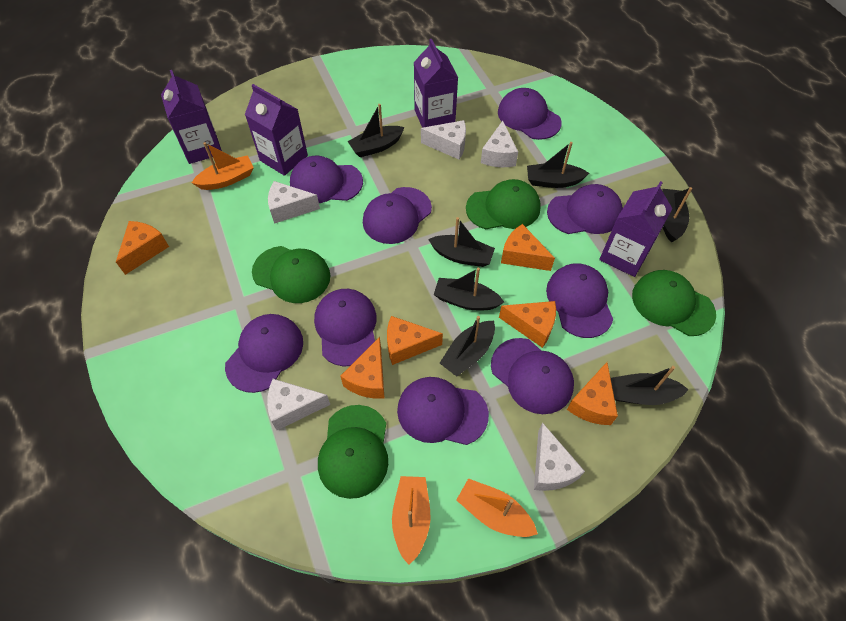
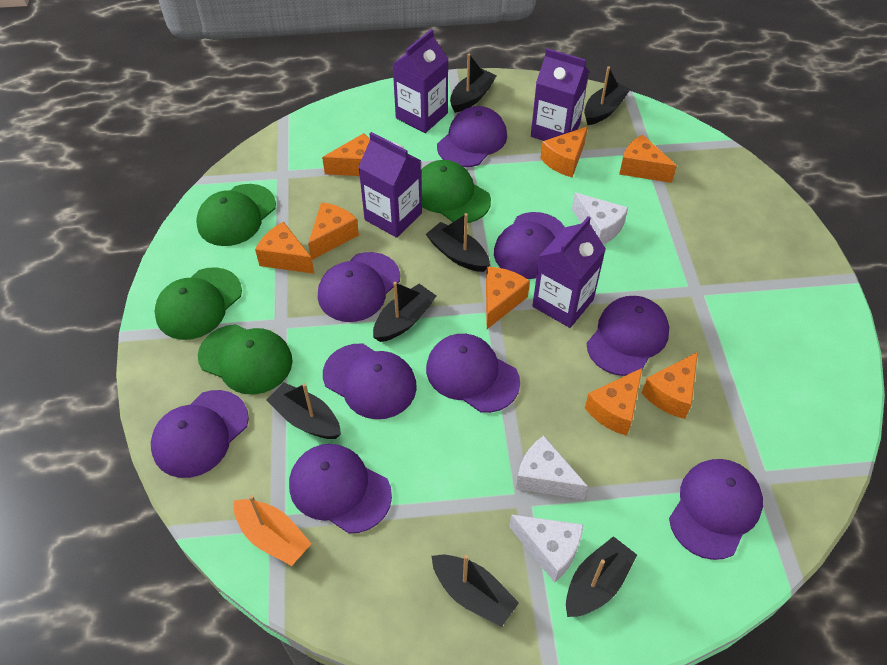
orange boat: 3 -> 1
orange cheese: 6 -> 8
white cheese: 5 -> 3

